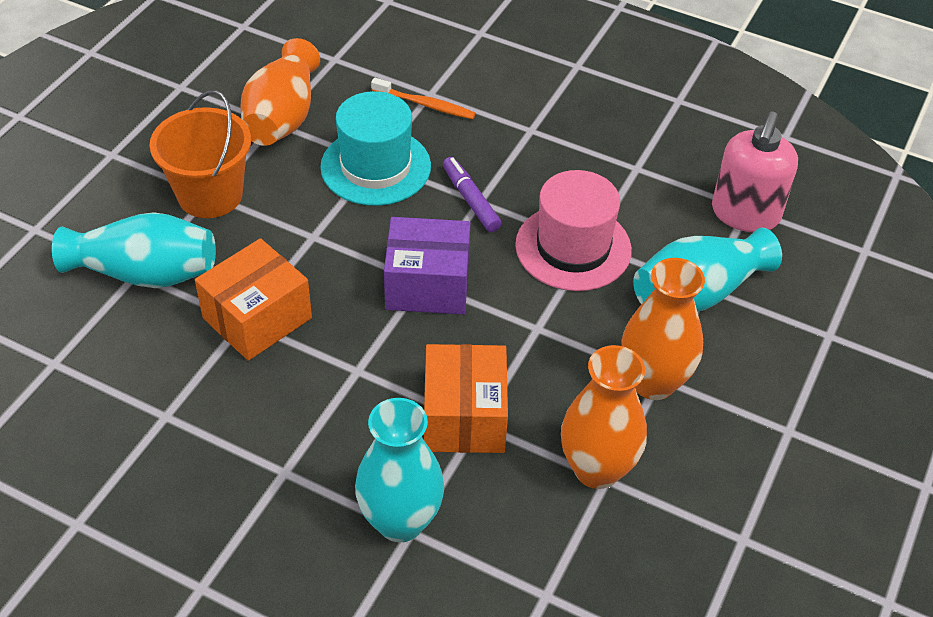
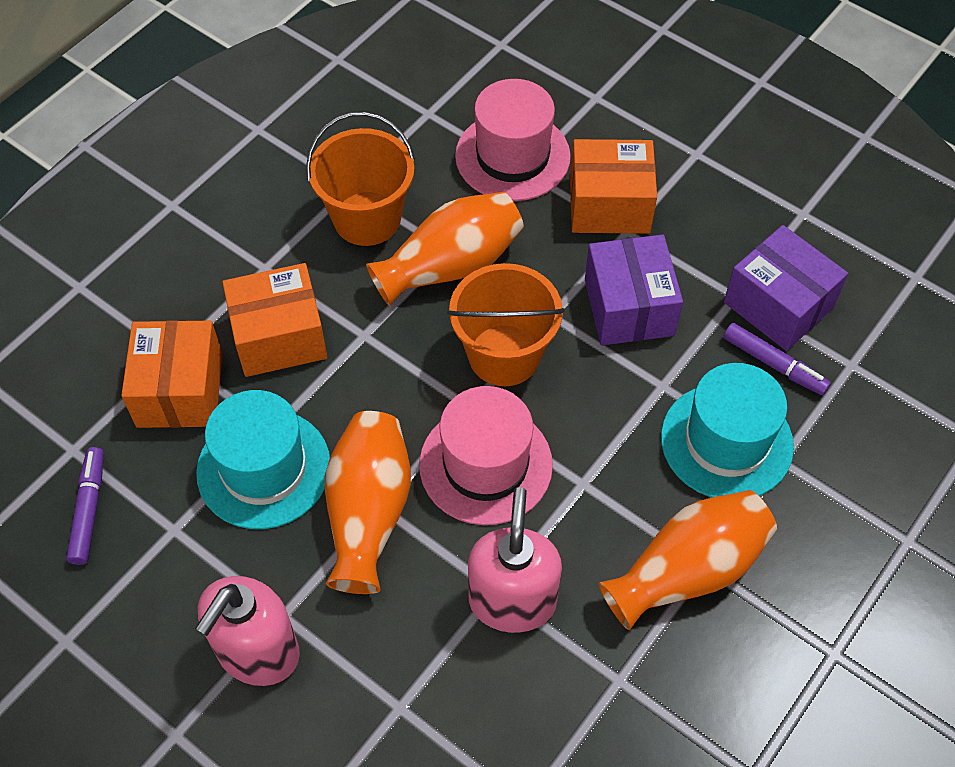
orange box: 2 -> 3
orange bucket: 1 -> 2
orange toothbrush: 1 -> 0
pink hat: 1 -> 2
pink soap dispenser: 1 -> 2
purple box: 1 -> 2
purple marker: 1 -> 2
turquoise hat: 1 -> 2
turquoise vase: 3 -> 0

